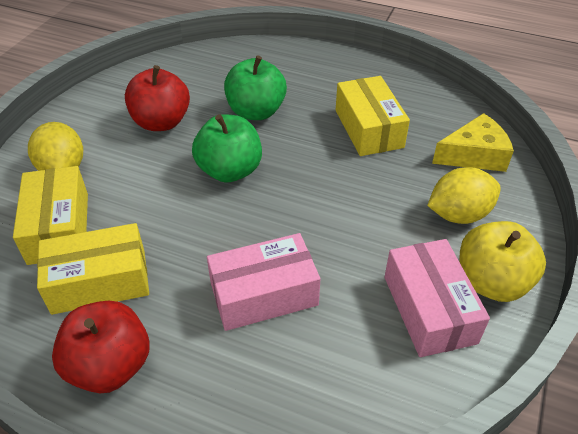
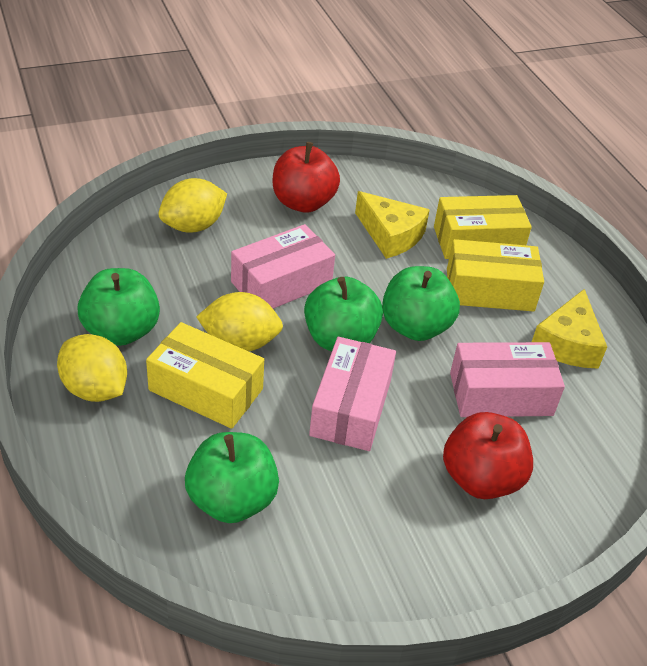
green apple: 2 -> 4
pink box: 2 -> 3
yellow apple: 1 -> 0
yellow cheese: 1 -> 2
yellow lemon: 2 -> 3

